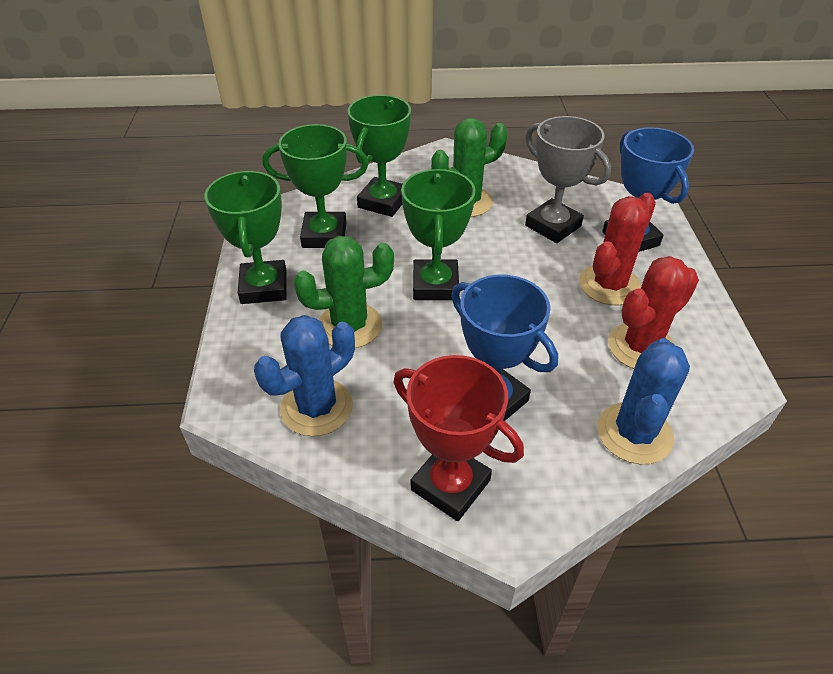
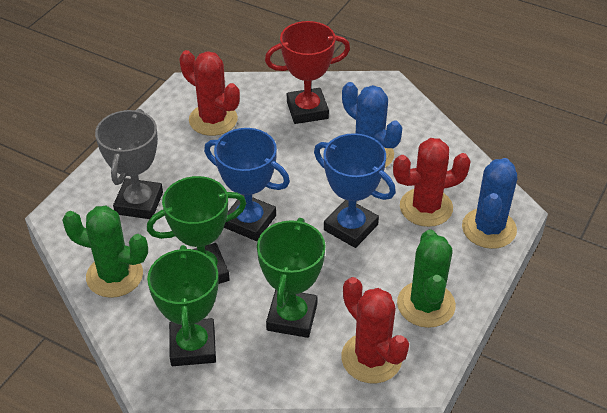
green trophy: 4 -> 3
red cactus: 2 -> 3

